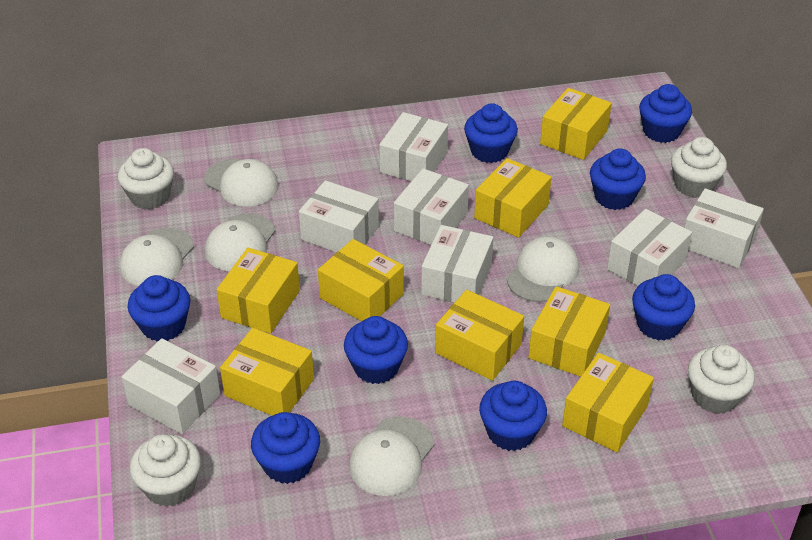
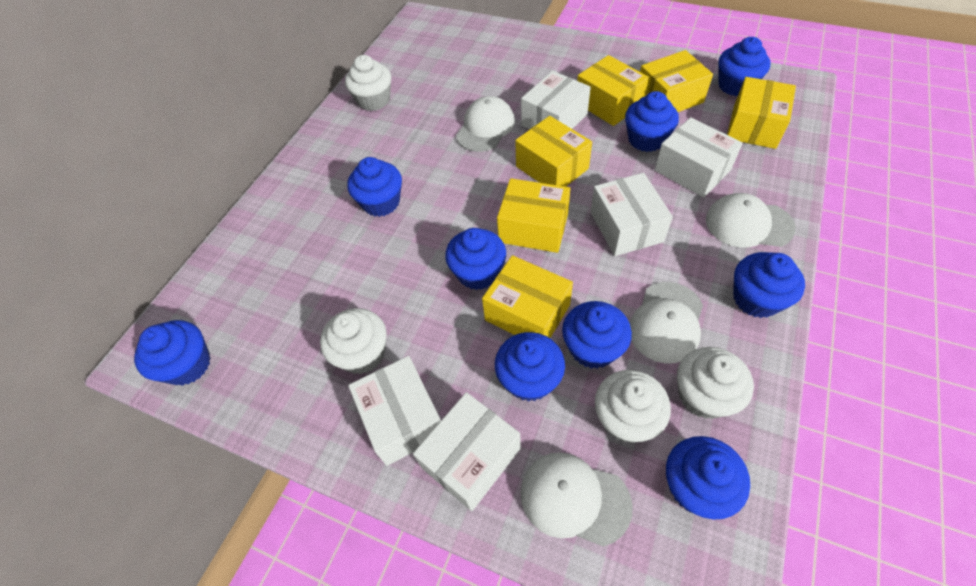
blue cupcake: 8 -> 9
white box: 7 -> 5
white cap: 5 -> 4
yellow box: 8 -> 6

